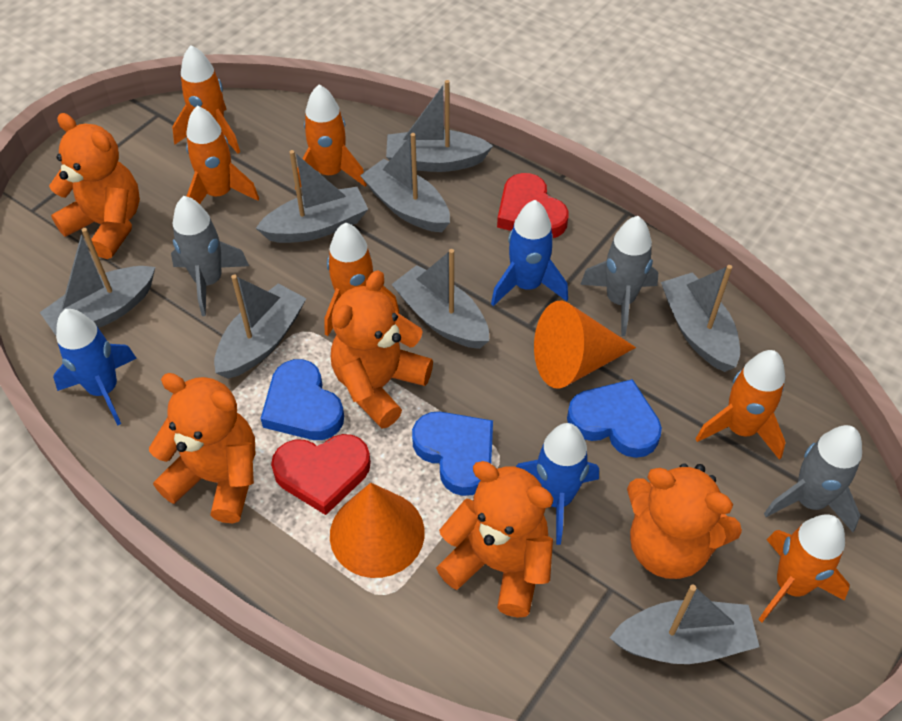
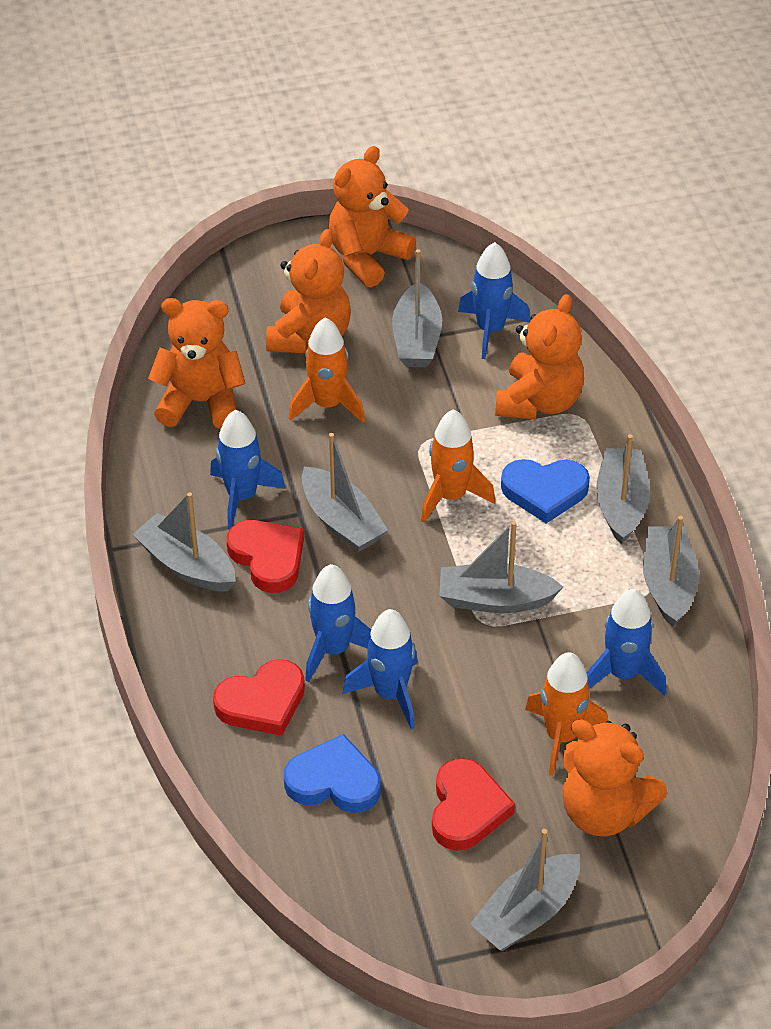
blue heart: 3 -> 2
blue rocket: 3 -> 5
grey boat: 8 -> 7
grey rocket: 3 -> 0
orange cone: 2 -> 0
orange rocket: 6 -> 3
red heart: 2 -> 3

